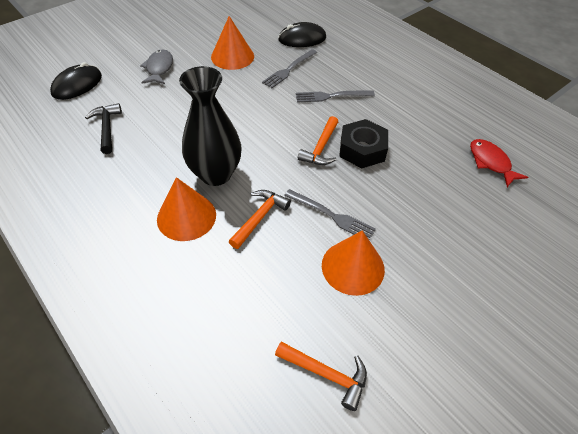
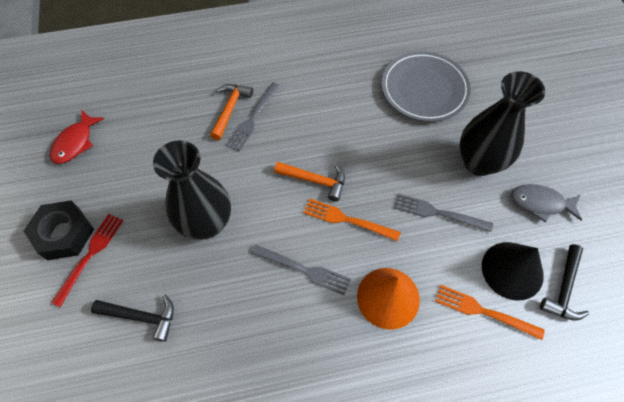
black cone: 0 -> 1
black hammer: 1 -> 2
black mouse: 2 -> 0
black vase: 1 -> 2
grey plate: 0 -> 1
orange cone: 3 -> 1
orange fork: 0 -> 2
orange hammer: 3 -> 2
red fork: 0 -> 1

